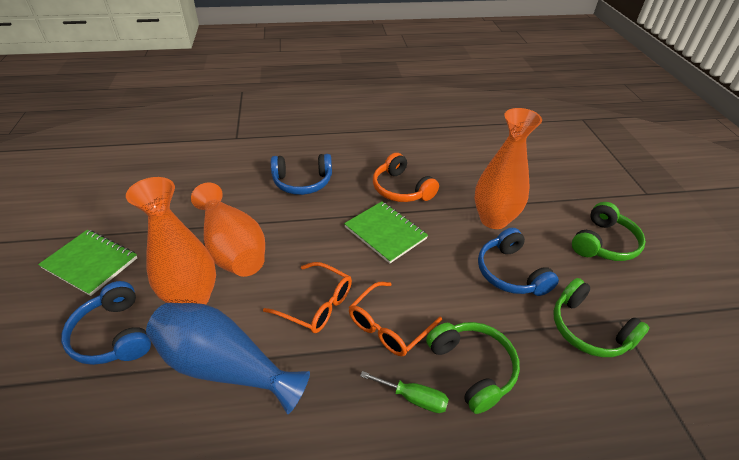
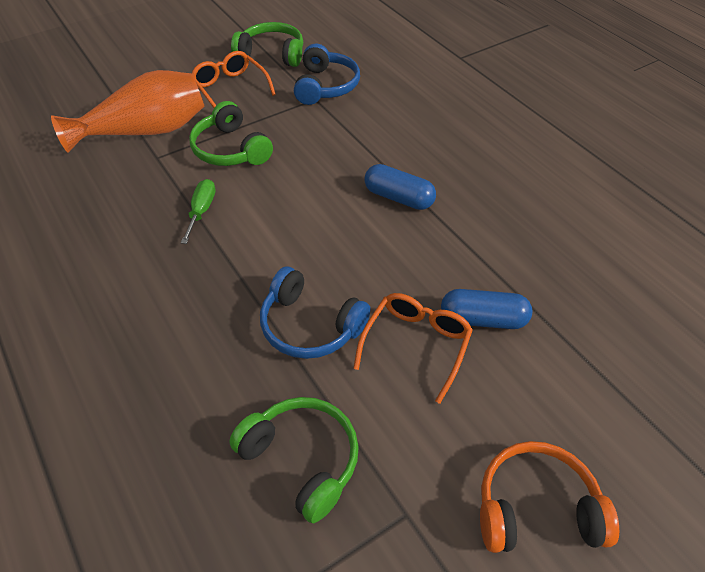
blue capsule: 0 -> 2
blue headphones: 3 -> 2
blue vase: 1 -> 0
green notebook: 2 -> 0
orange vase: 3 -> 1

